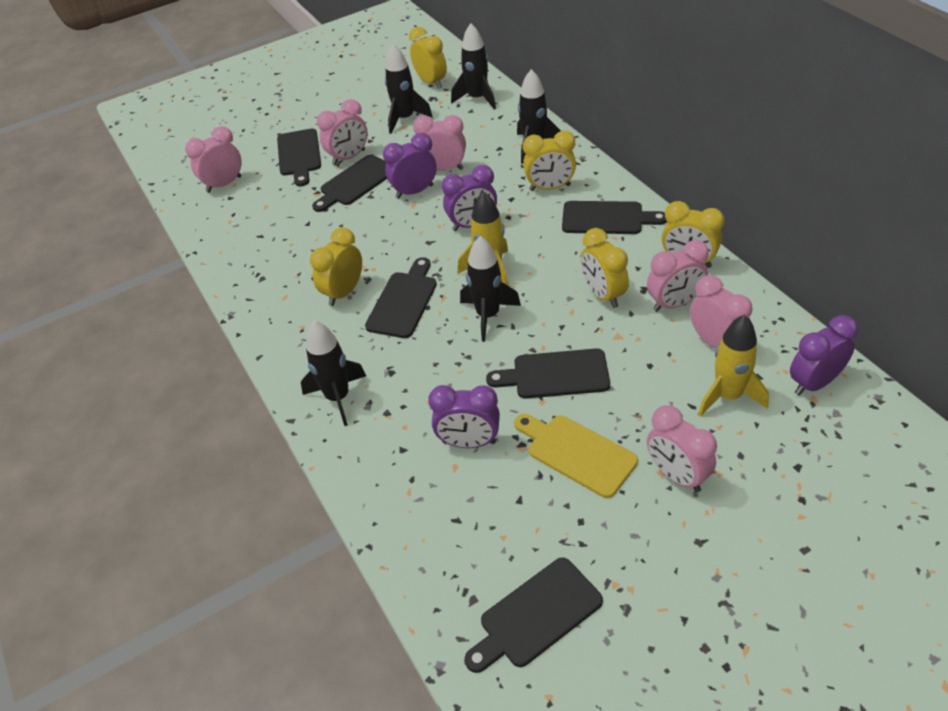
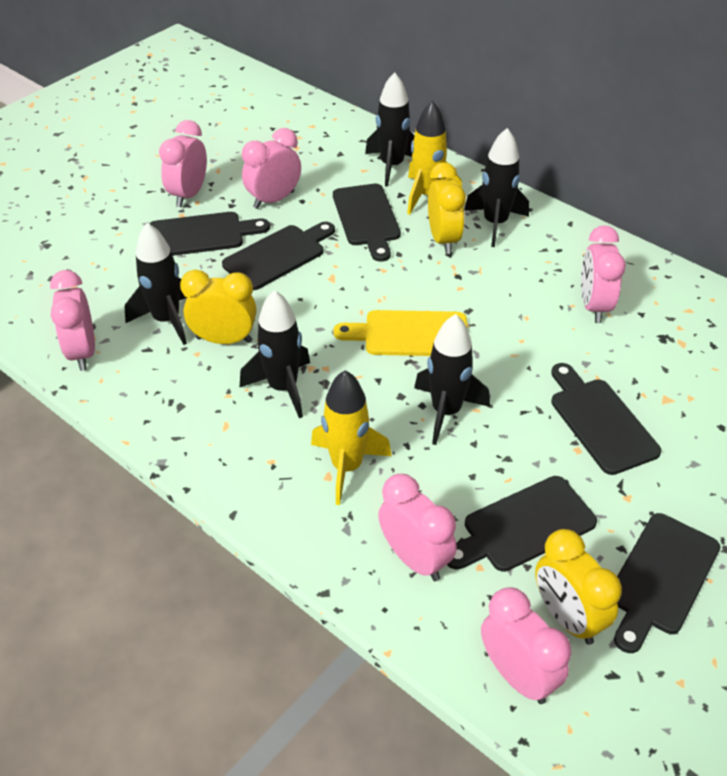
purple clock: 4 -> 0
yellow clock: 5 -> 3

